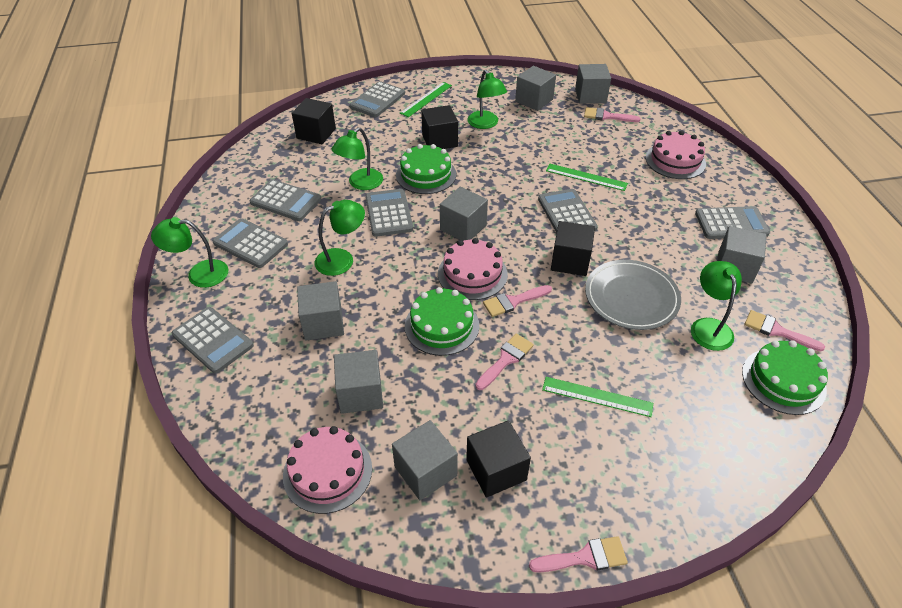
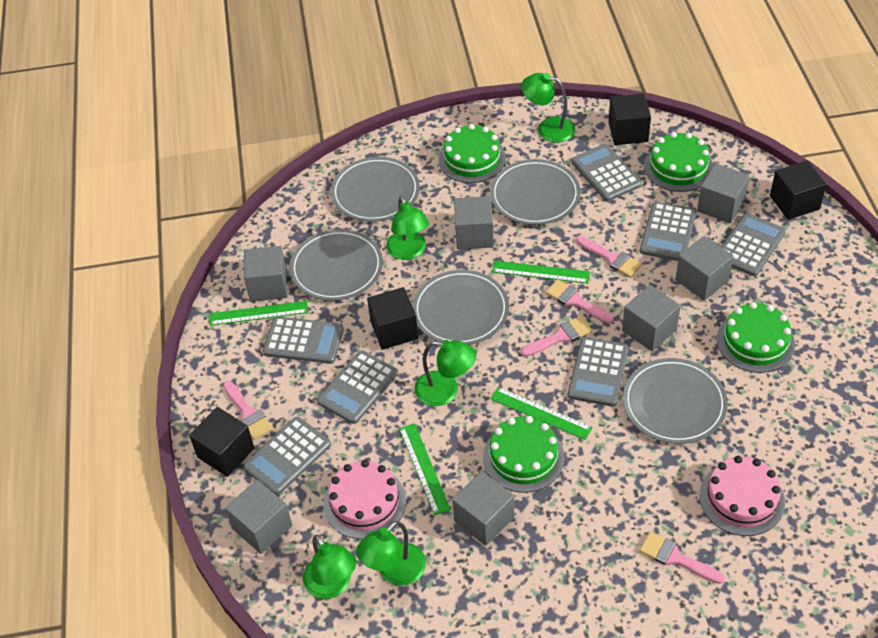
green cake: 3 -> 4
green ruler: 3 -> 4
grey plate: 1 -> 5
pink cake: 3 -> 2

